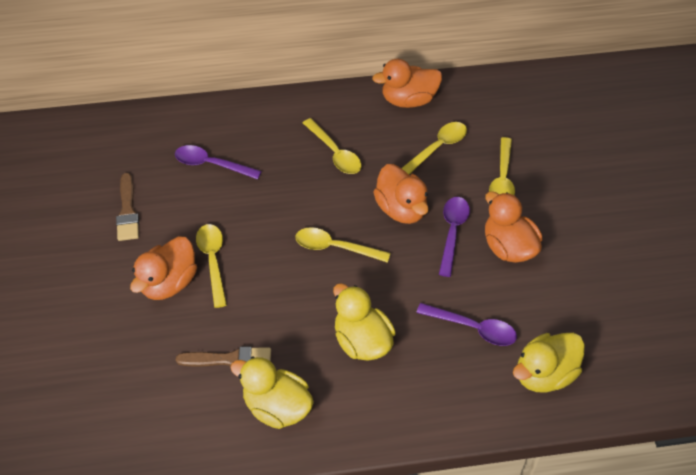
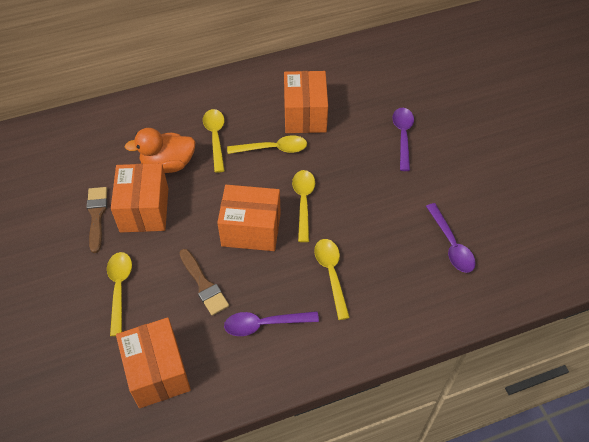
orange box: 0 -> 4
orange duck: 4 -> 1
yellow duck: 3 -> 0

